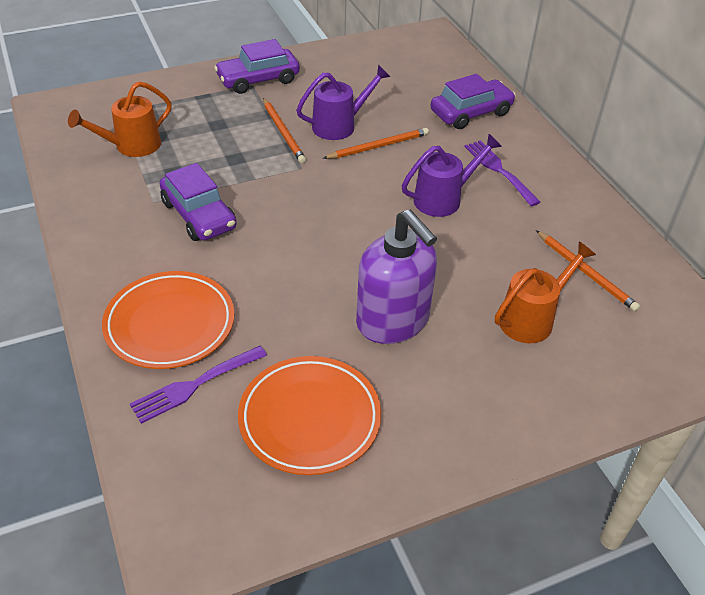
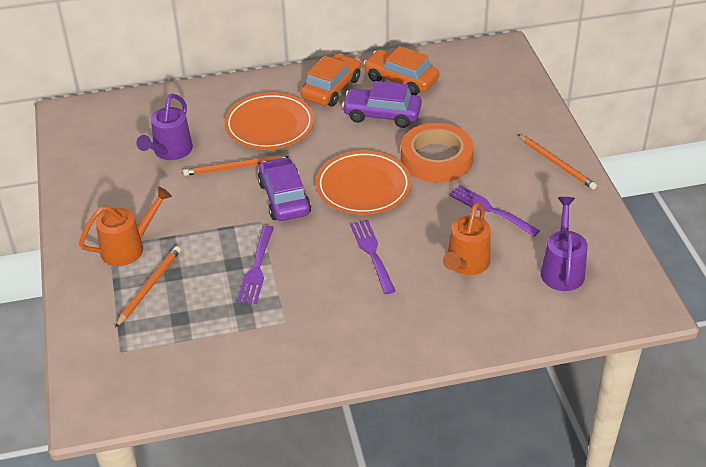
orange car: 0 -> 2
orange tape: 0 -> 1
purple car: 3 -> 2
purple fork: 2 -> 3
purple soap dispenser: 1 -> 0

